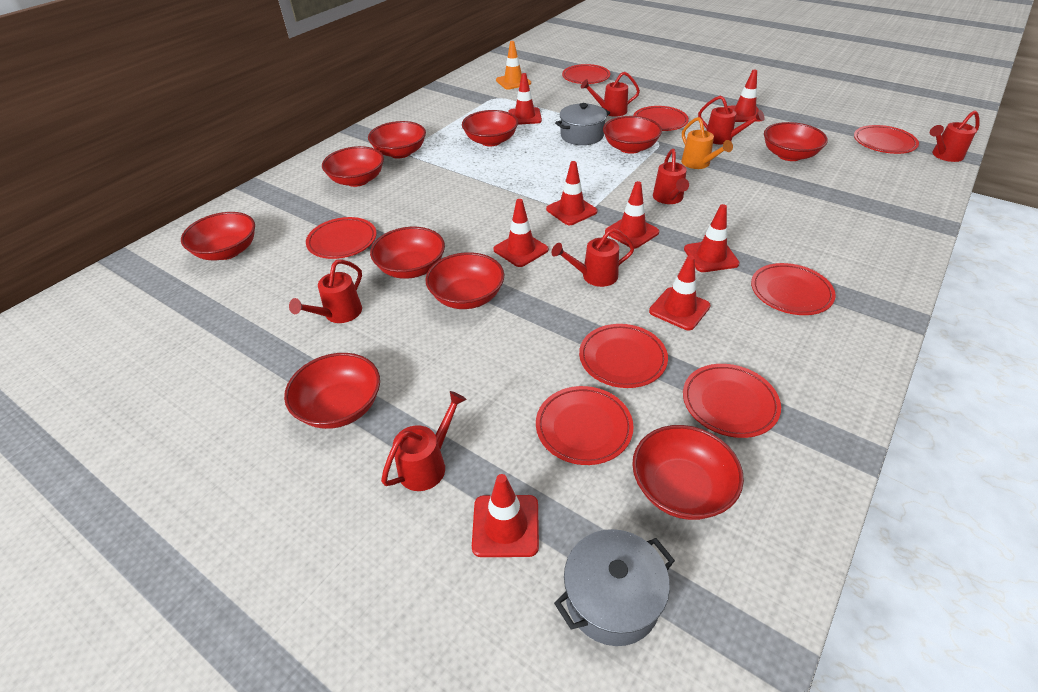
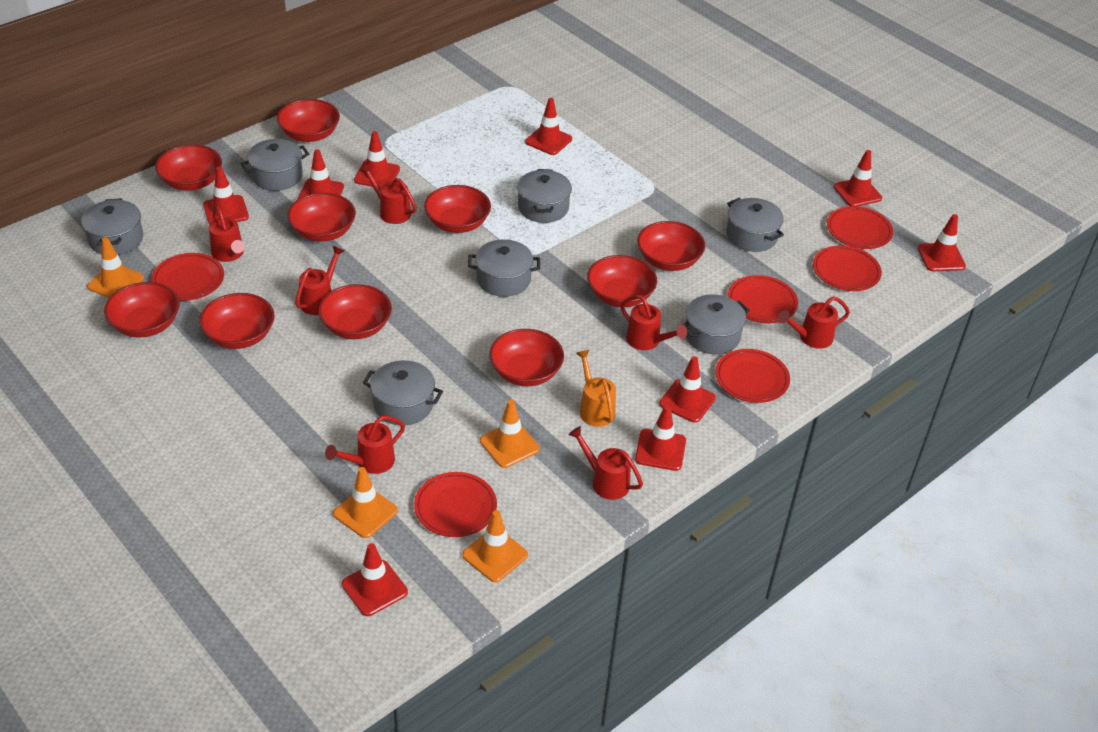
grey pot: 2 -> 7
orange traffic cone: 1 -> 4
red plate: 8 -> 6
red traffic cone: 8 -> 9

